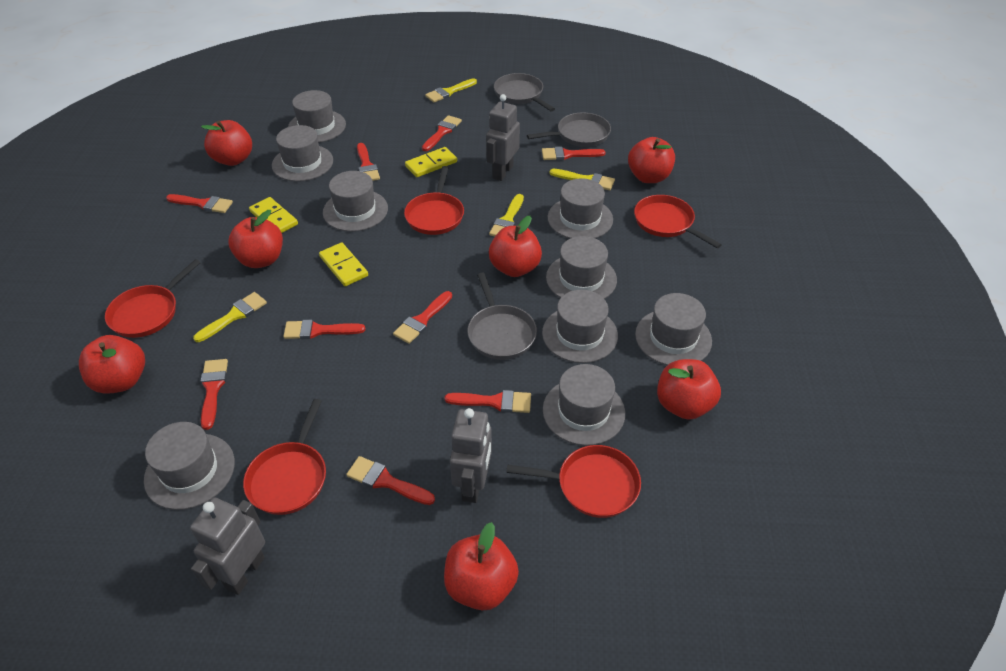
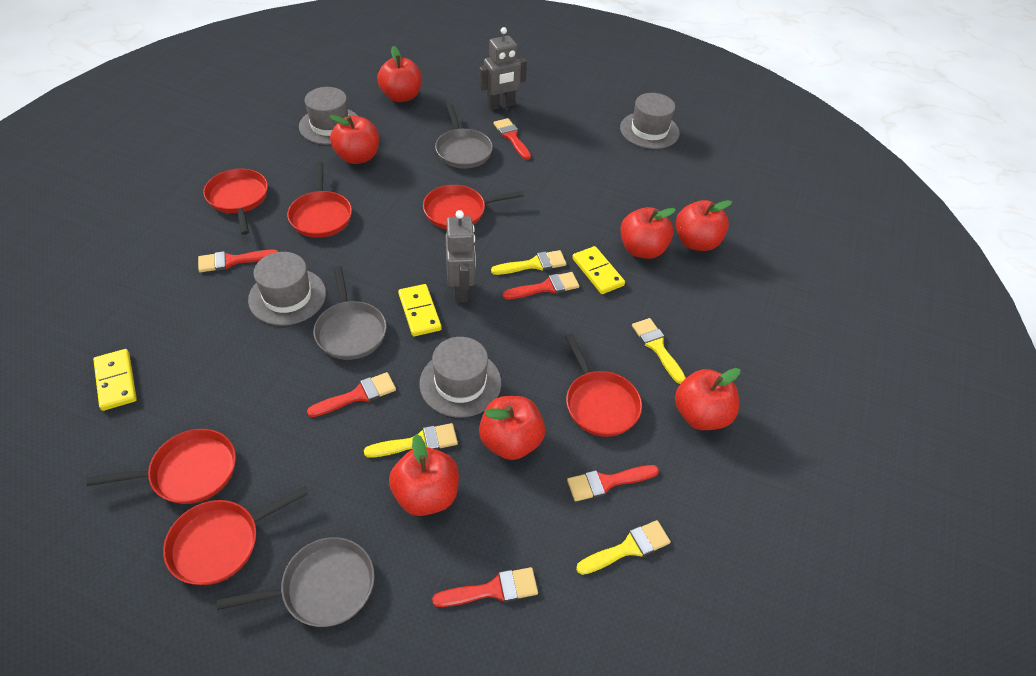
grey hat: 9 -> 4
grey robot: 3 -> 2
red brush: 9 -> 6
red pan: 5 -> 6

